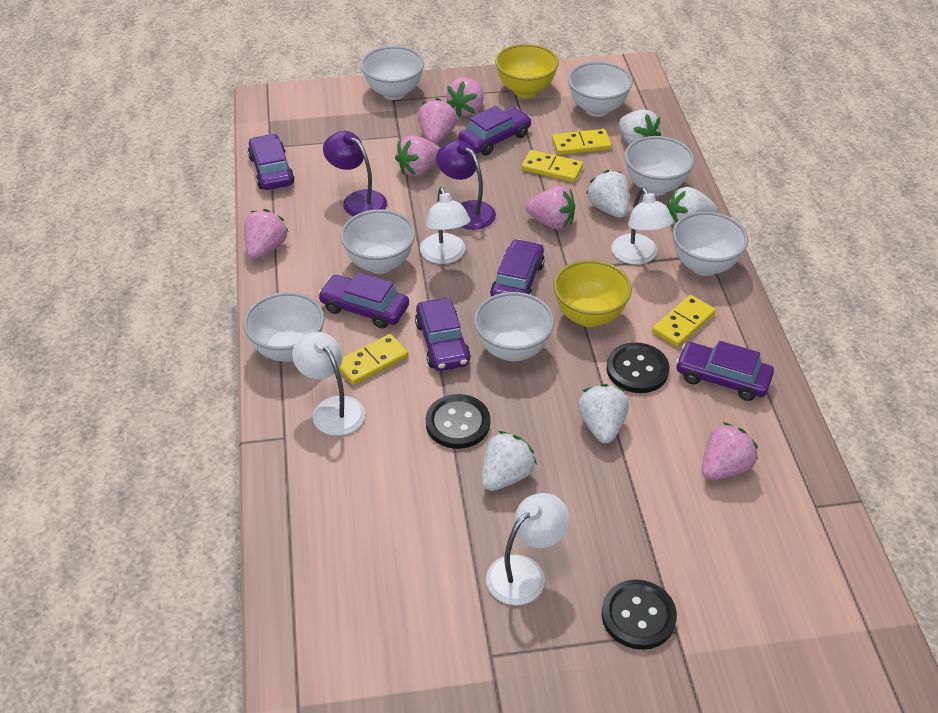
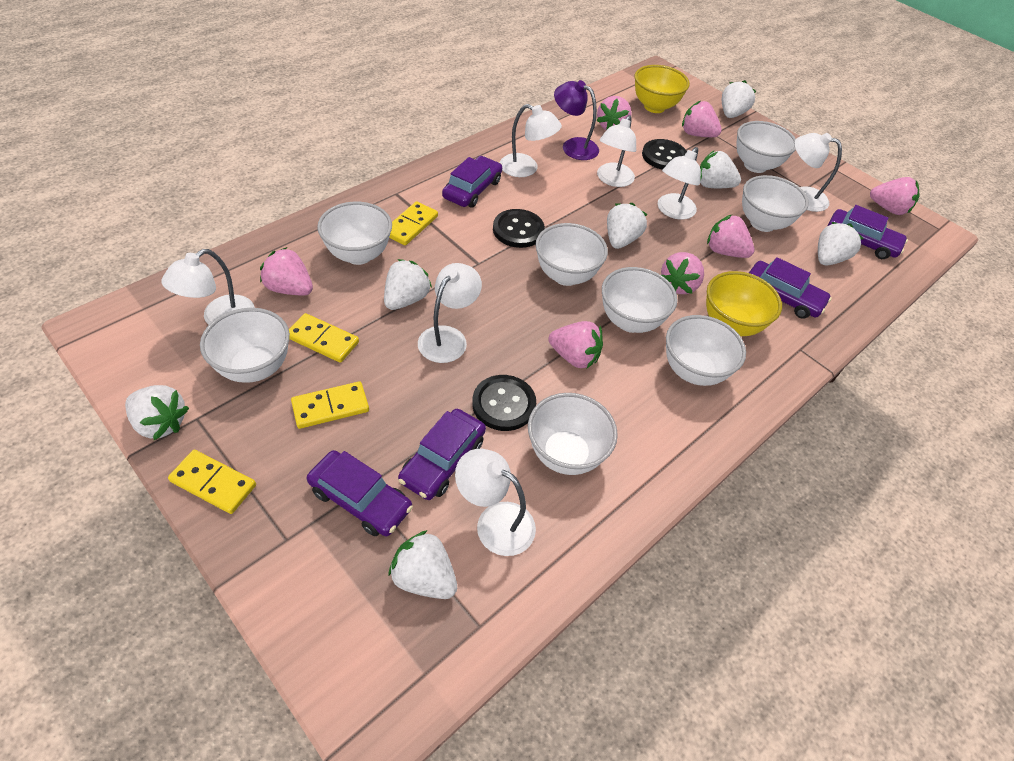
pink strawberry: 6 -> 7
purple car: 6 -> 5
purple lamp: 2 -> 1
white bowl: 7 -> 8
white lamp: 4 -> 7
white strawberry: 5 -> 7

